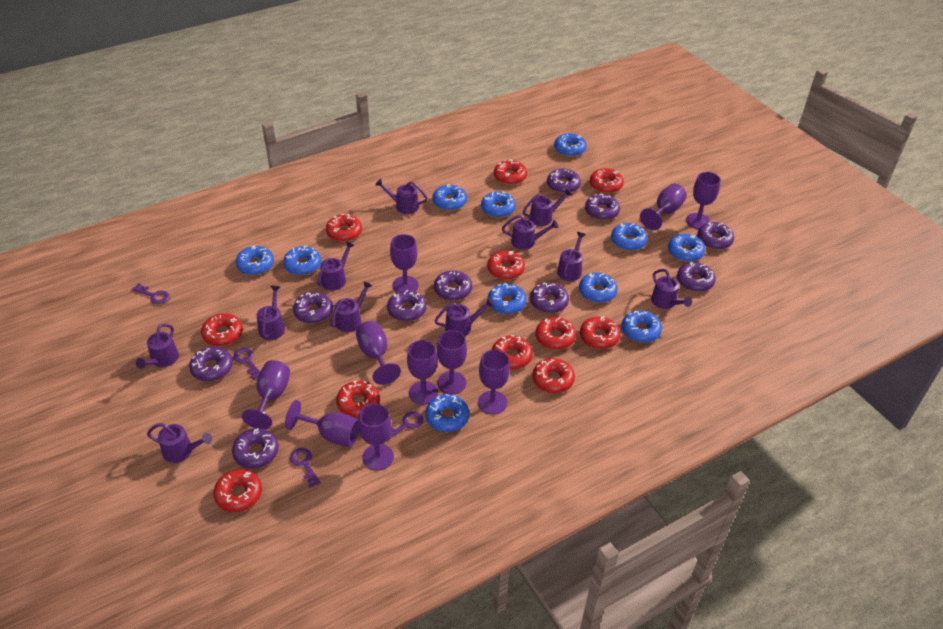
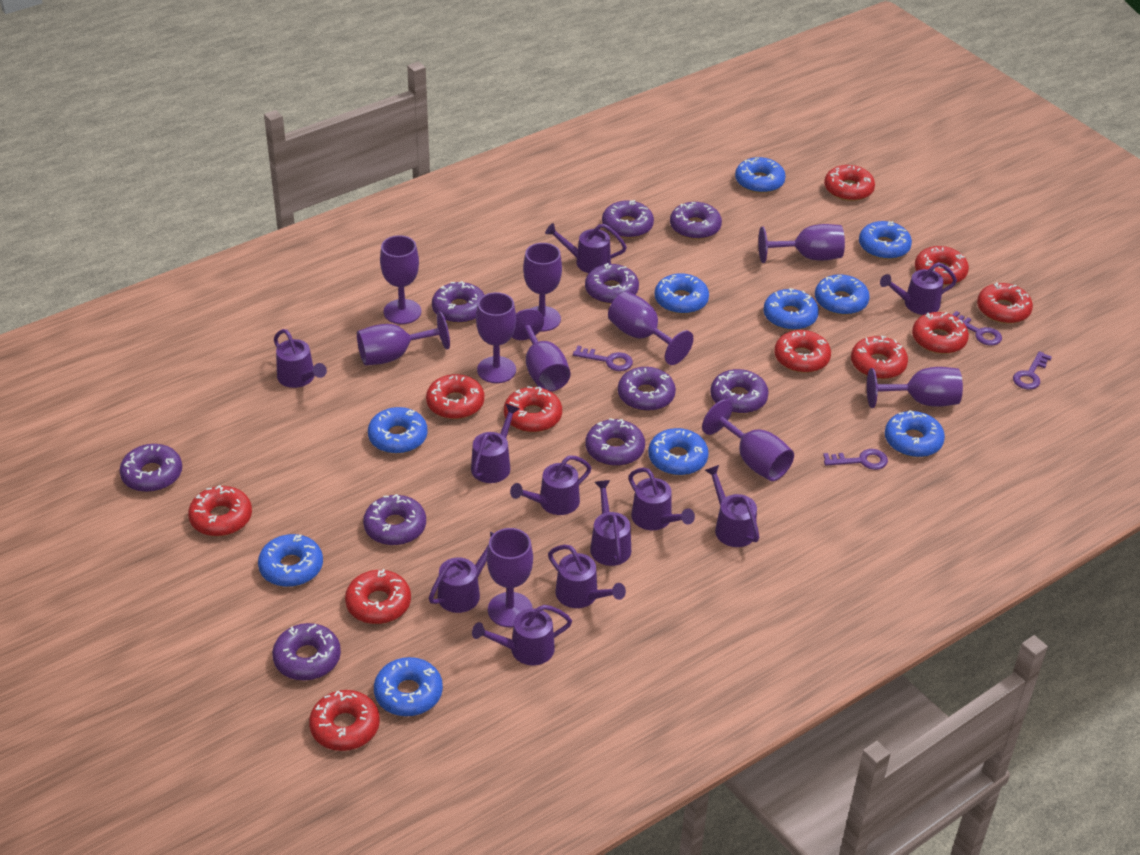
blue donut: 11 -> 10

